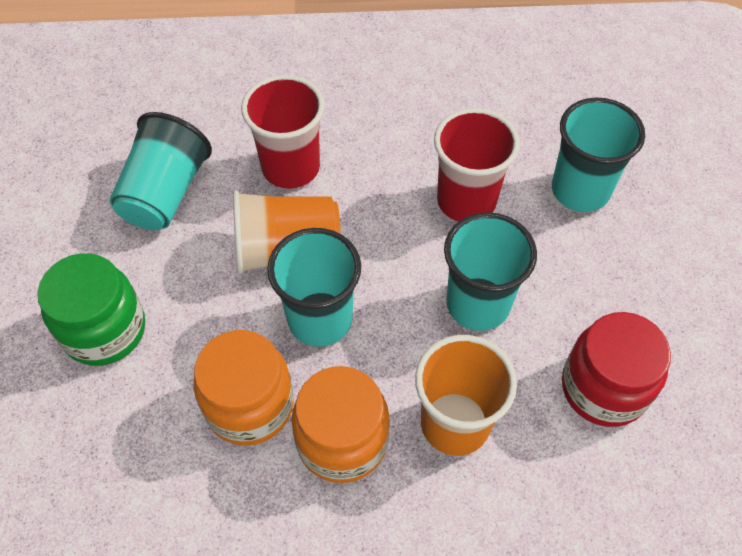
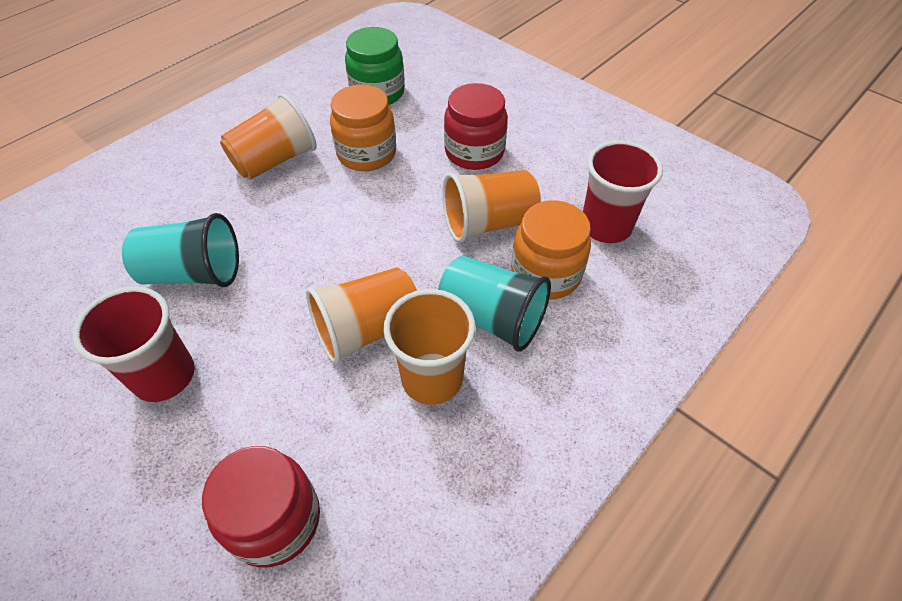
orange cup: 2 -> 4
red jar: 1 -> 2
turquoise cup: 4 -> 2

